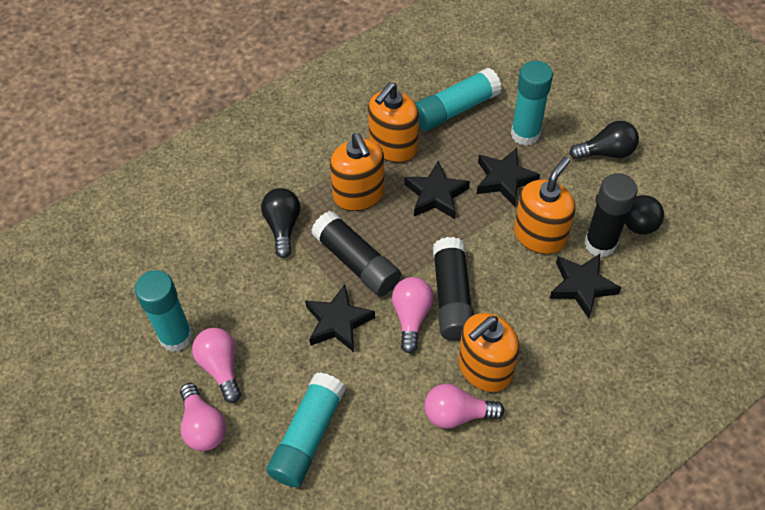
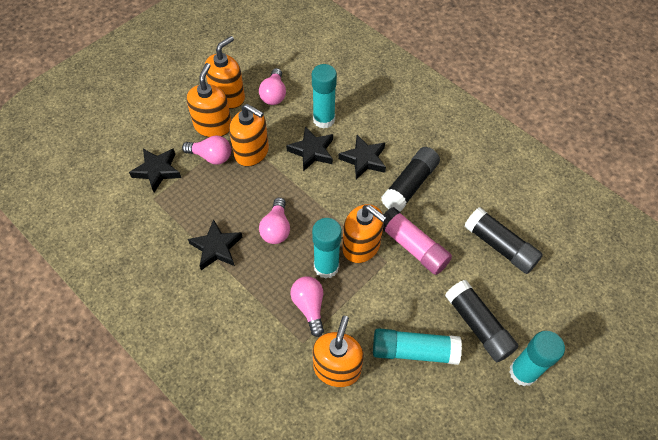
black light bulb: 3 -> 0
orange soap dispenser: 4 -> 5
pink glue stick: 0 -> 1

